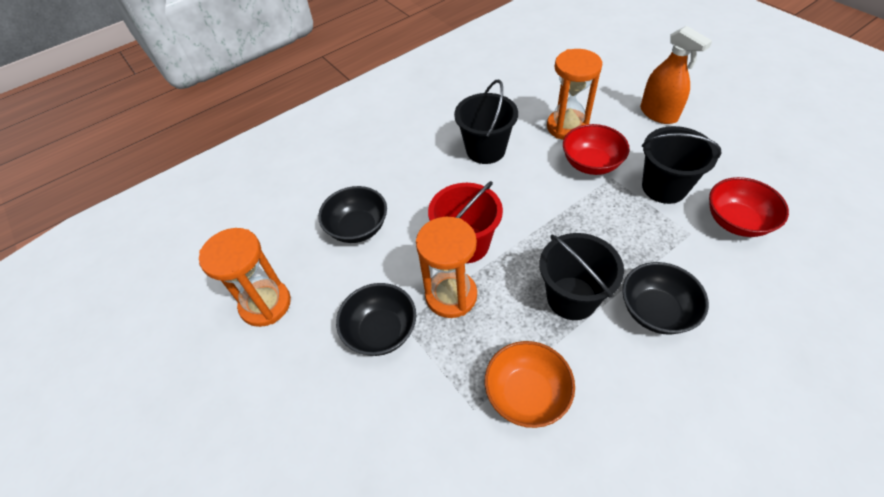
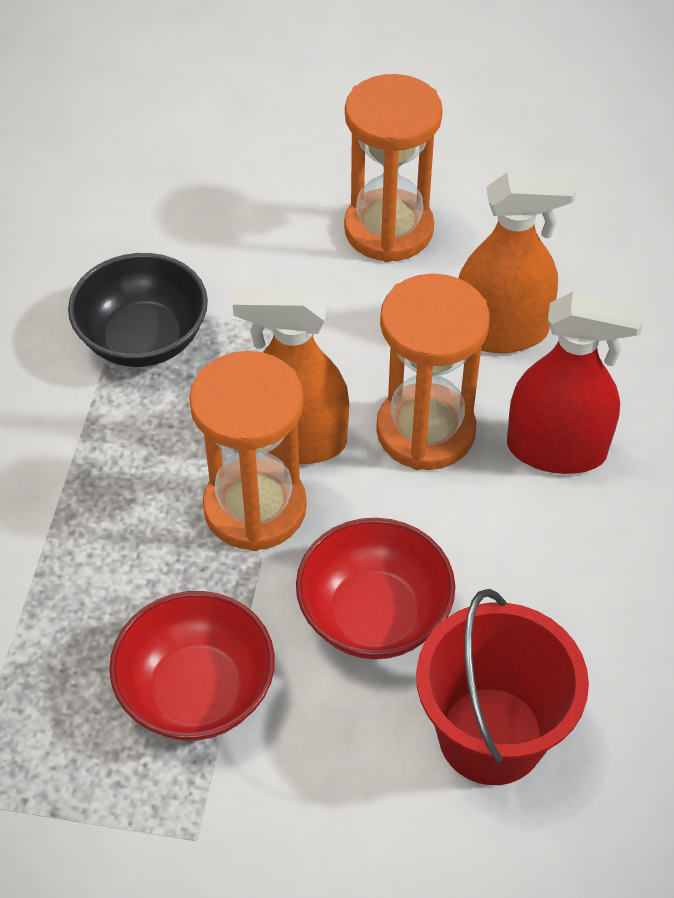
black bowl: 3 -> 1
black bucket: 3 -> 0
orange bowl: 1 -> 0
orange spray bottle: 1 -> 2
red spray bottle: 0 -> 1

